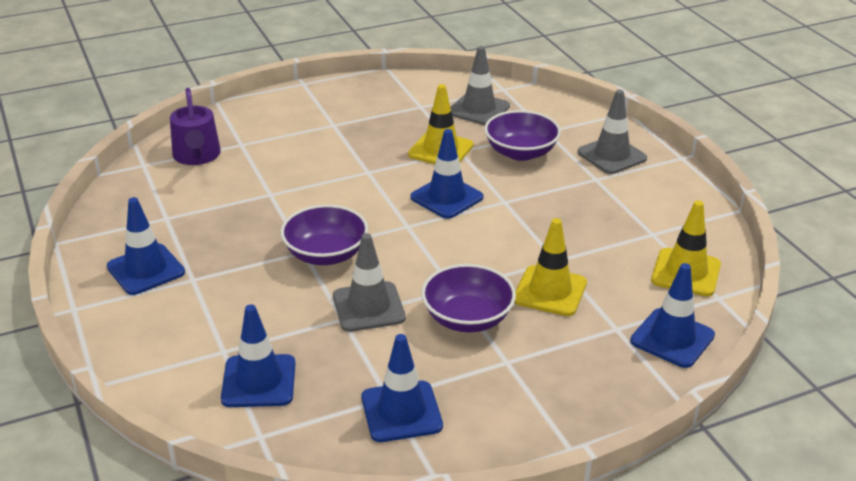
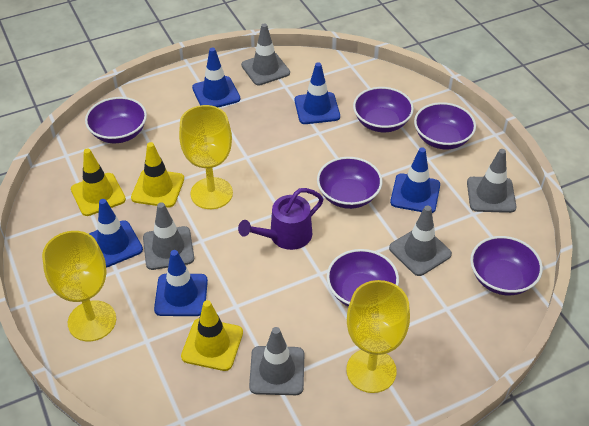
grey traffic cone: 3 -> 5
purple bowl: 3 -> 6
yellow goblet: 0 -> 3

